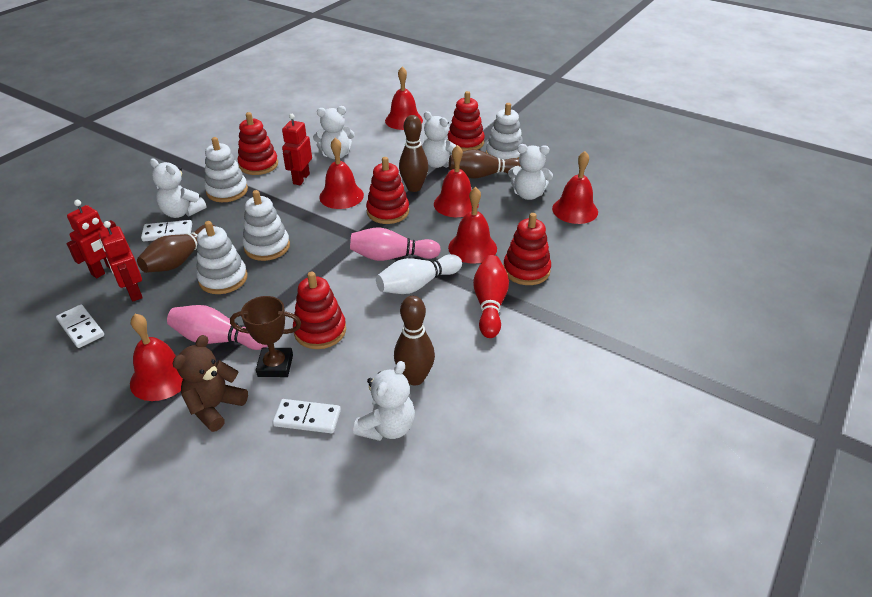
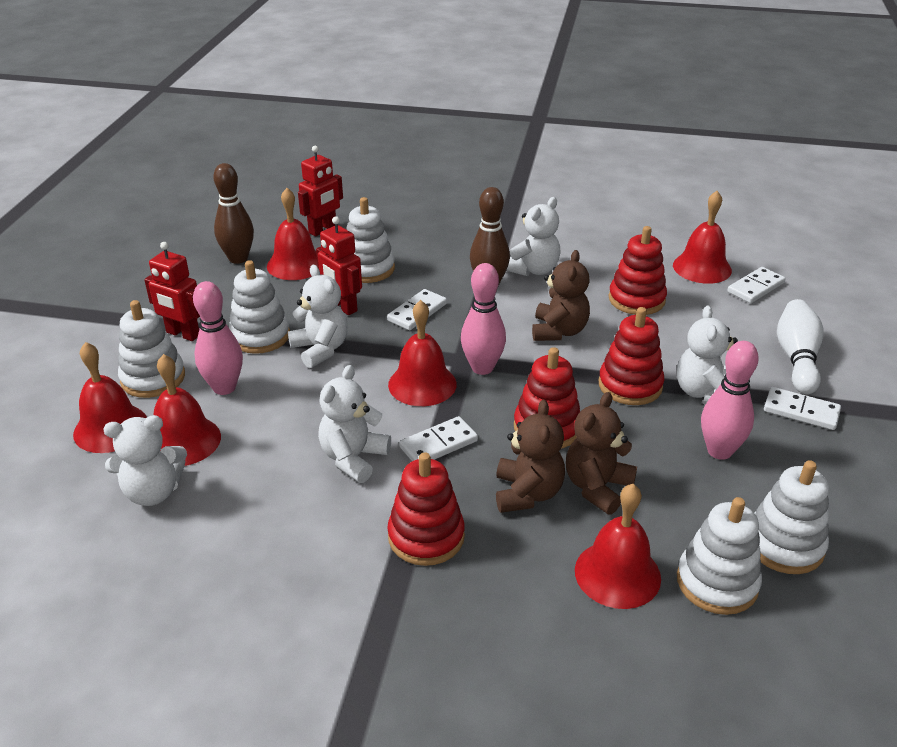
brown bowling pin: 4 -> 2
brown teddy bear: 1 -> 3
brown trophy: 1 -> 0
pink bowling pin: 2 -> 3
red bowling pin: 1 -> 0
red stacking toy: 5 -> 4
white domino: 3 -> 4
white stacking toy: 4 -> 5

